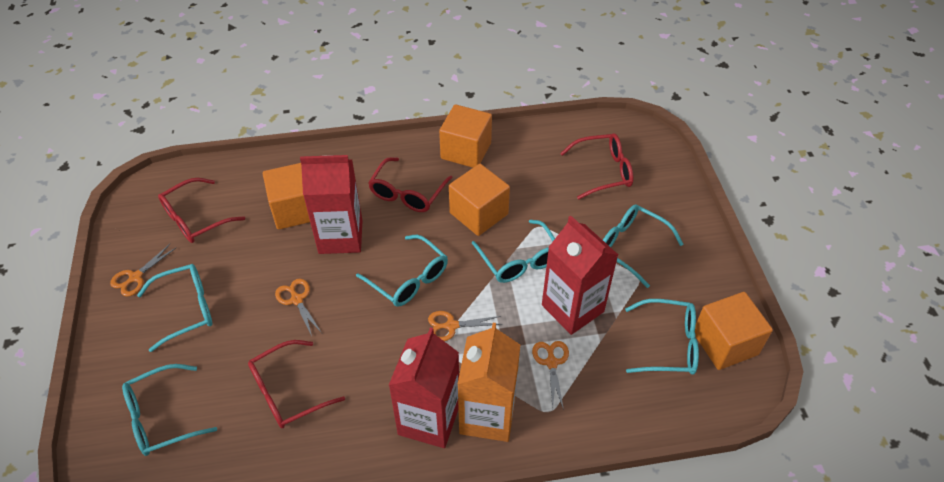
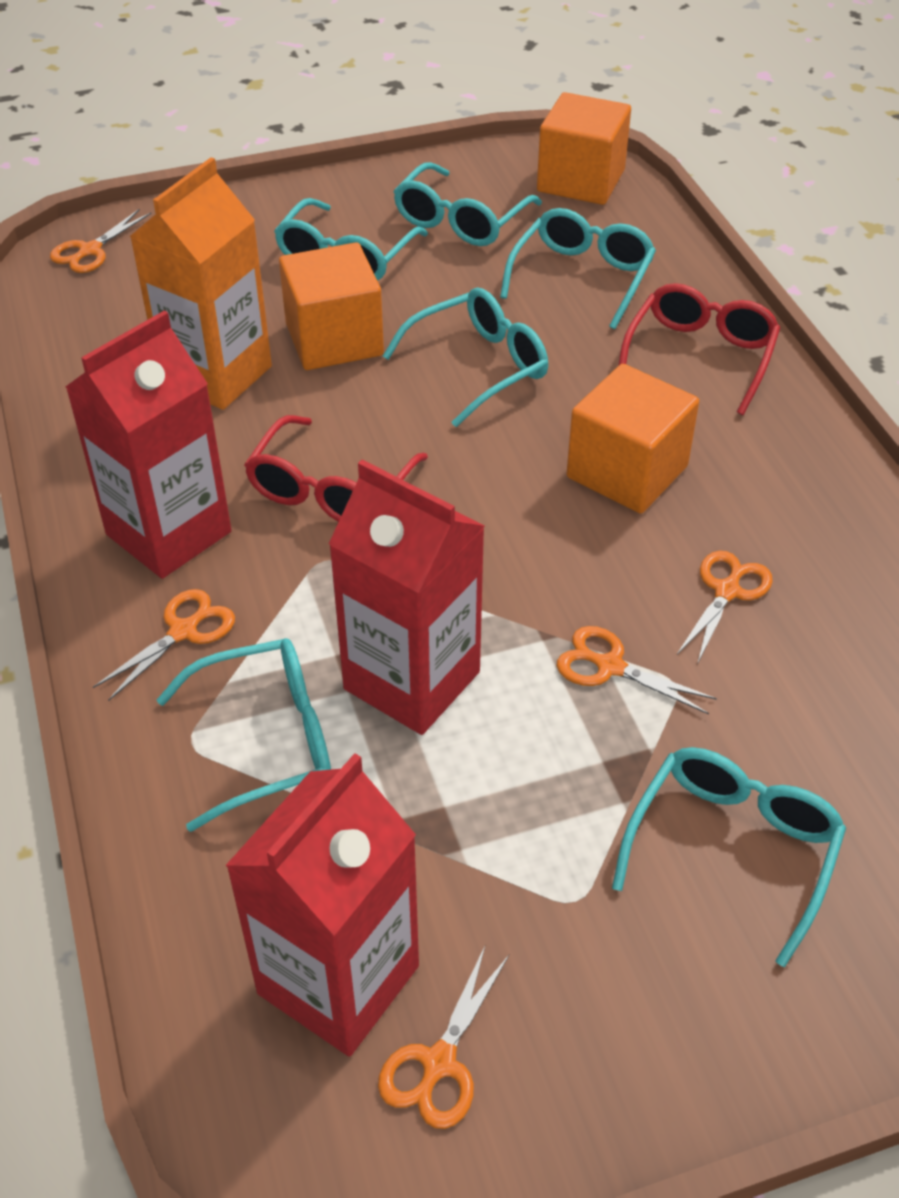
orange cube: 4 -> 3
orange scissors: 4 -> 5
red glasses: 4 -> 2

